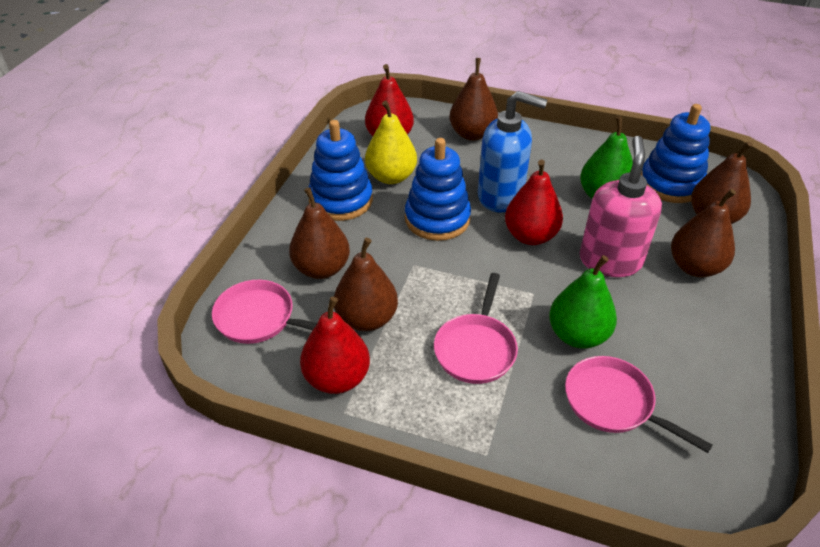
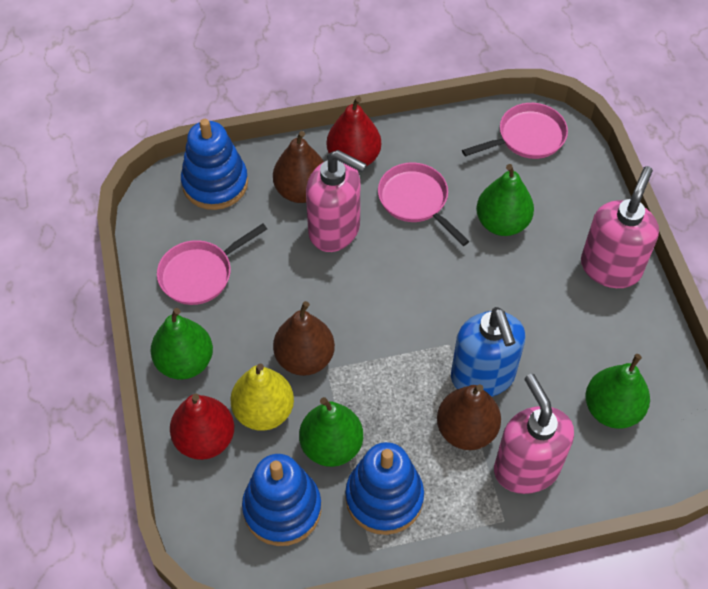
brown pear: 5 -> 3
green pear: 2 -> 4
pink soap dispenser: 1 -> 3
red pear: 3 -> 2

